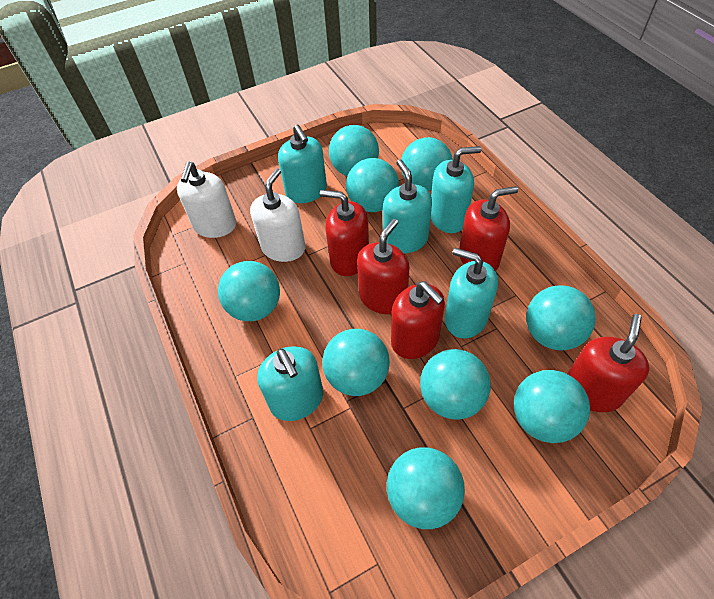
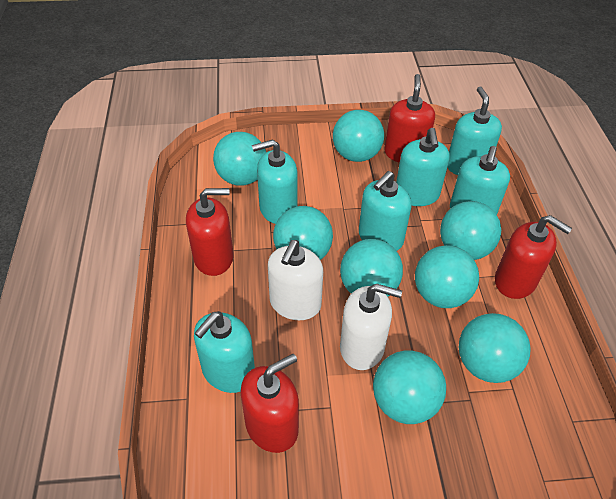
red soap dispenser: 5 -> 4
turquoise ball: 9 -> 8
turquoise soap dispenser: 5 -> 6

